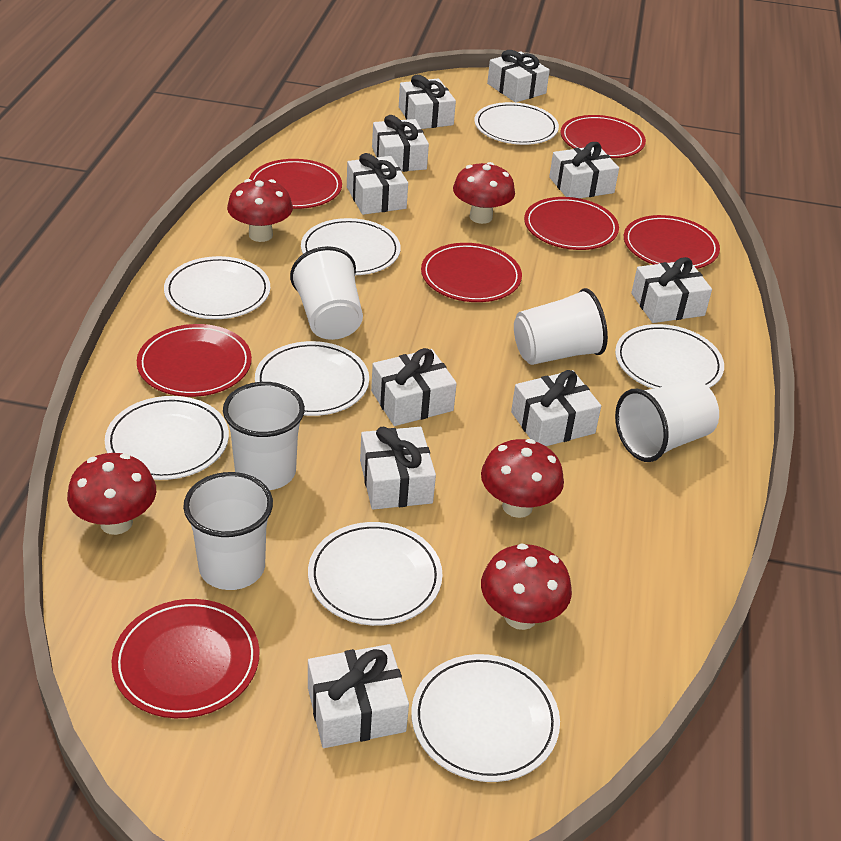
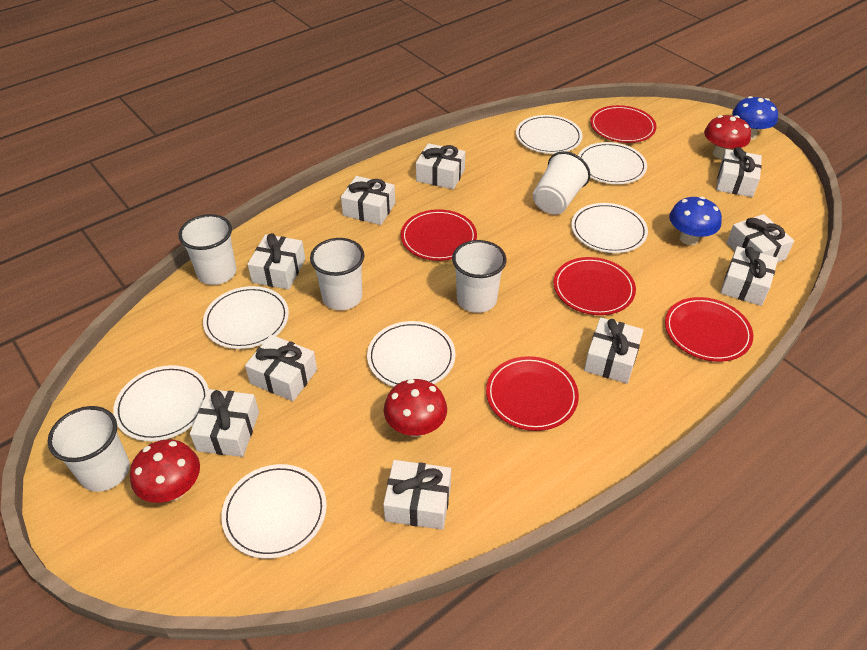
blue mushroom: 0 -> 2
red mushroom: 5 -> 3
red plate: 7 -> 5
white plate: 8 -> 7

